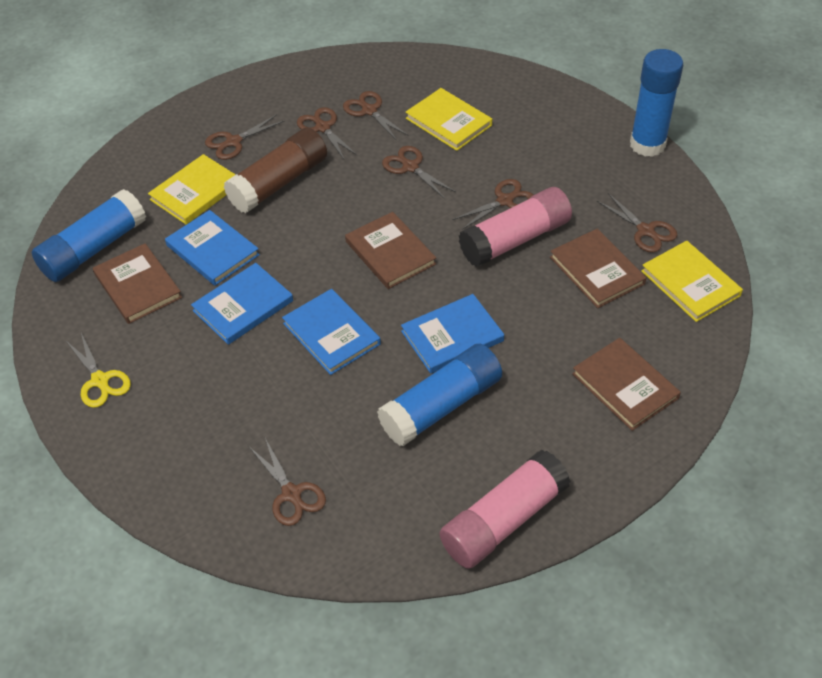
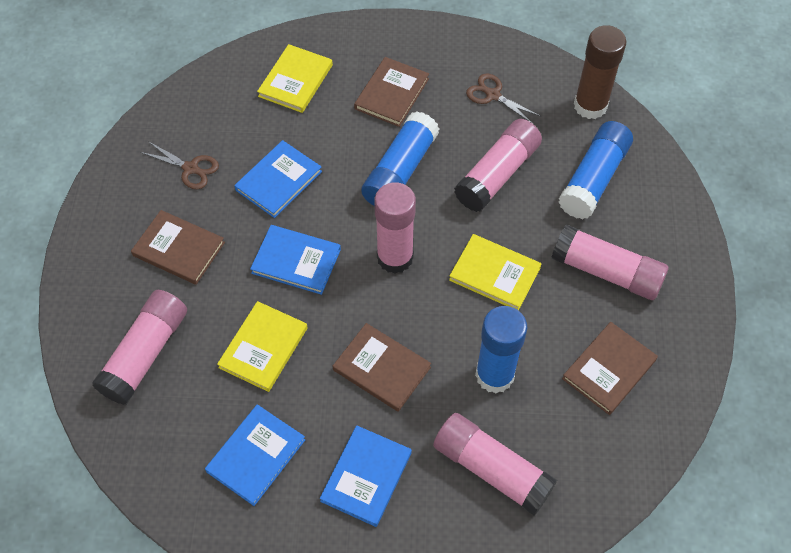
brown scissors: 7 -> 2
pink glue stick: 2 -> 5
yellow scissors: 1 -> 0

